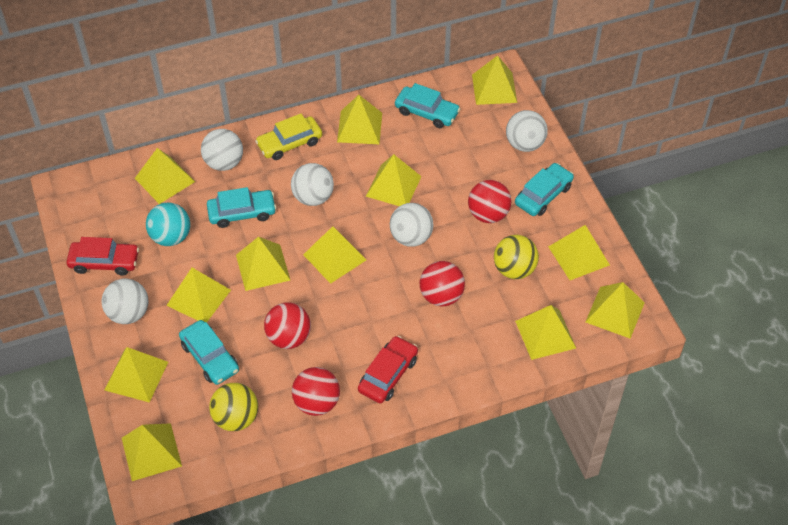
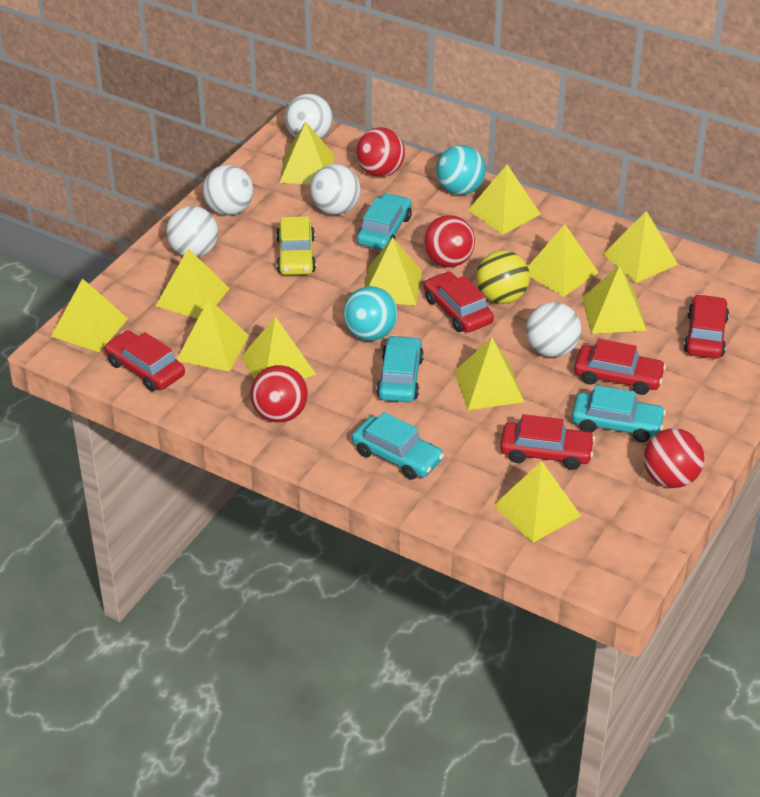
red car: 2 -> 5
turquoise ball: 1 -> 2
yellow ball: 2 -> 1

